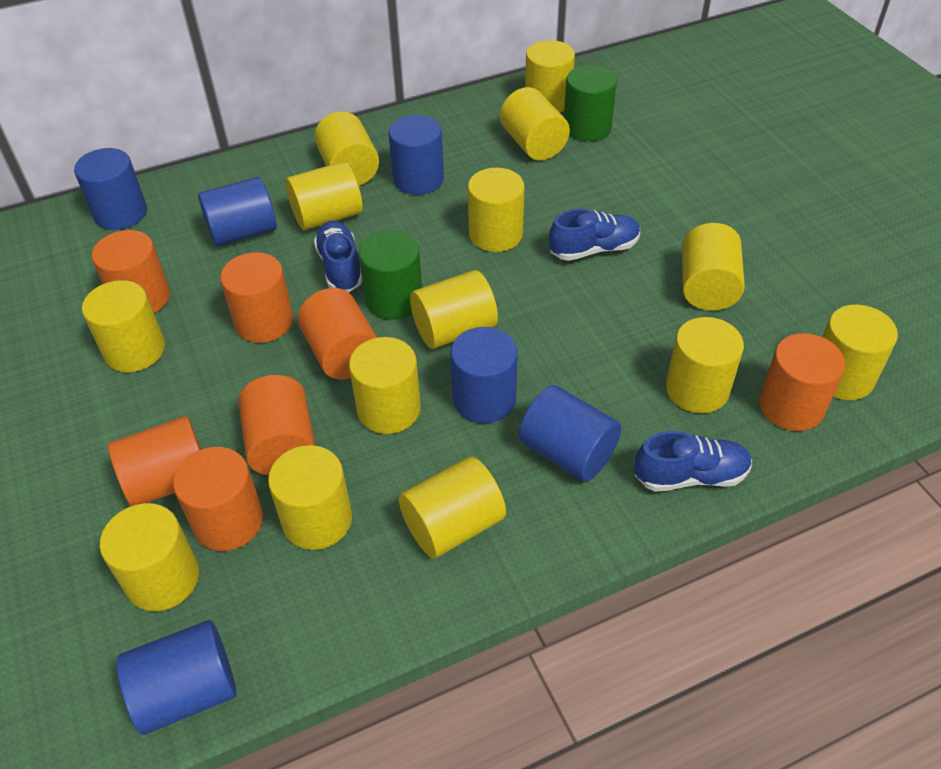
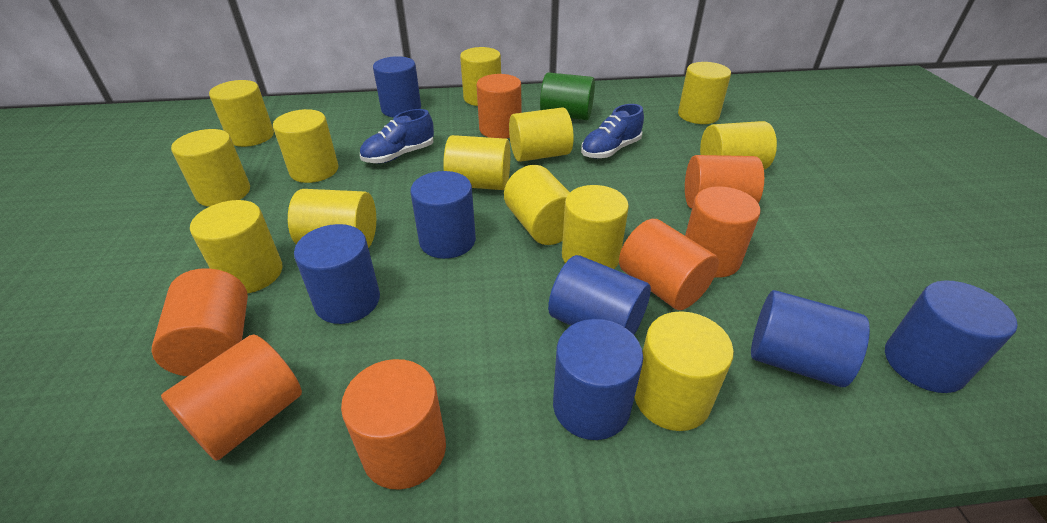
blue cylinder: 6 -> 7
blue shoe: 3 -> 2
green cylinder: 2 -> 1
yellow cylinder: 14 -> 13

